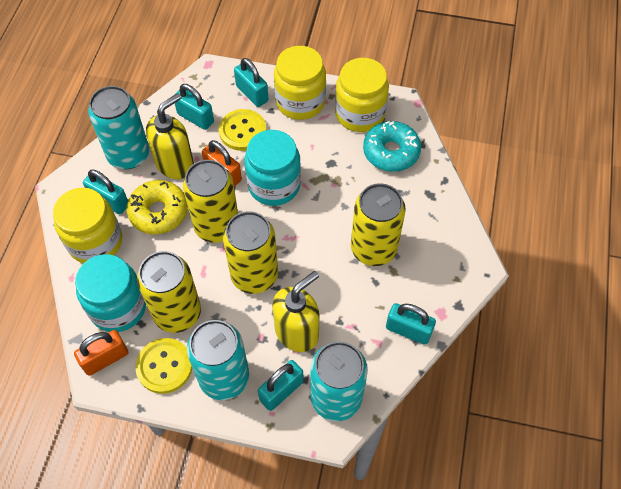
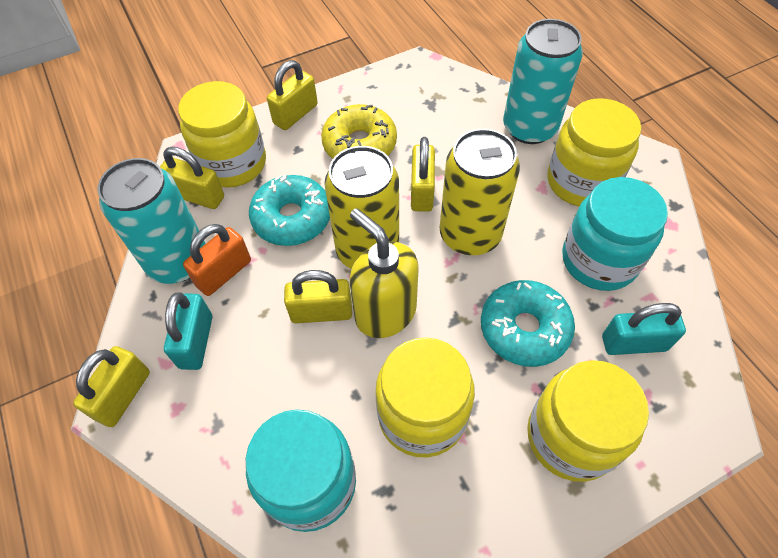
orange padlock: 2 -> 1
turquoise can: 3 -> 2
turquoise donut: 1 -> 2
turquoise padlock: 5 -> 2
yellow button: 2 -> 0
yellow can: 4 -> 2
yellow jar: 3 -> 4
yellow padlock: 0 -> 5
yellow soap dispenser: 2 -> 1

